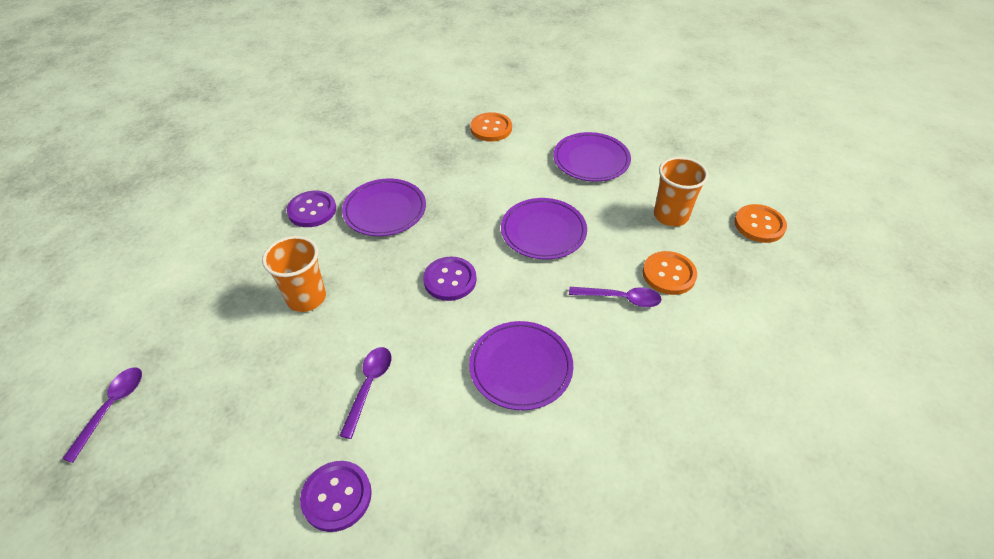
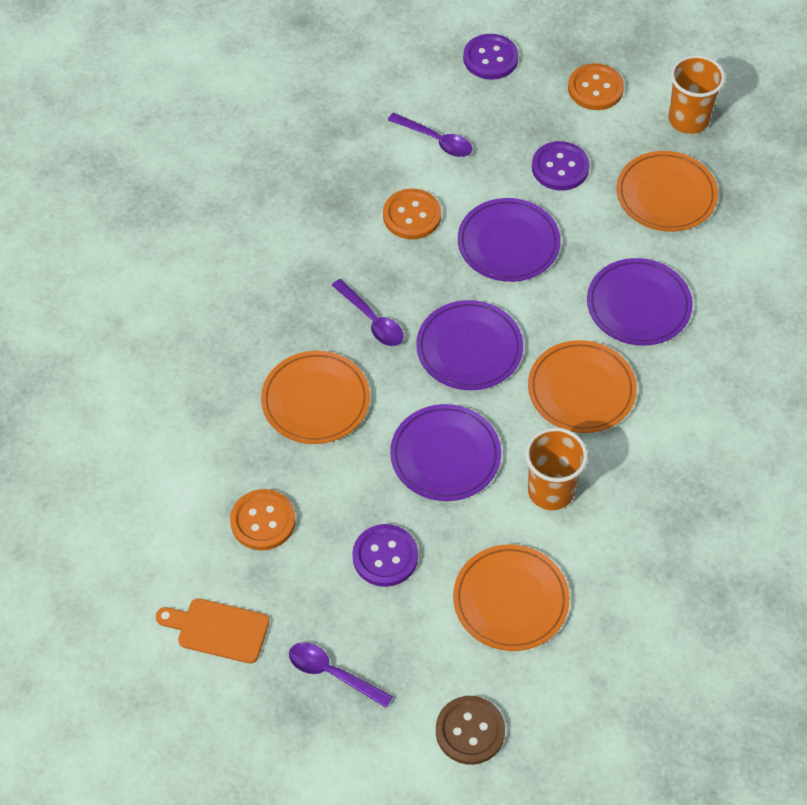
brown button: 0 -> 1
orange cutting board: 0 -> 1
orange plate: 0 -> 4

